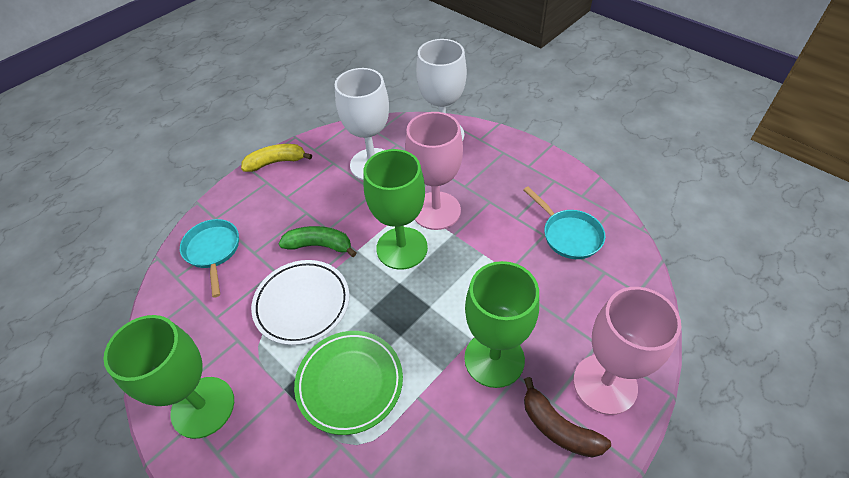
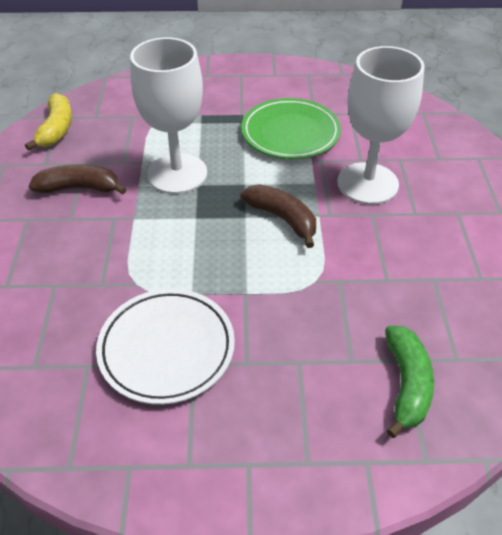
brown banana: 1 -> 2
green goblet: 3 -> 0
pink goblet: 2 -> 0
turquoise pan: 2 -> 0

